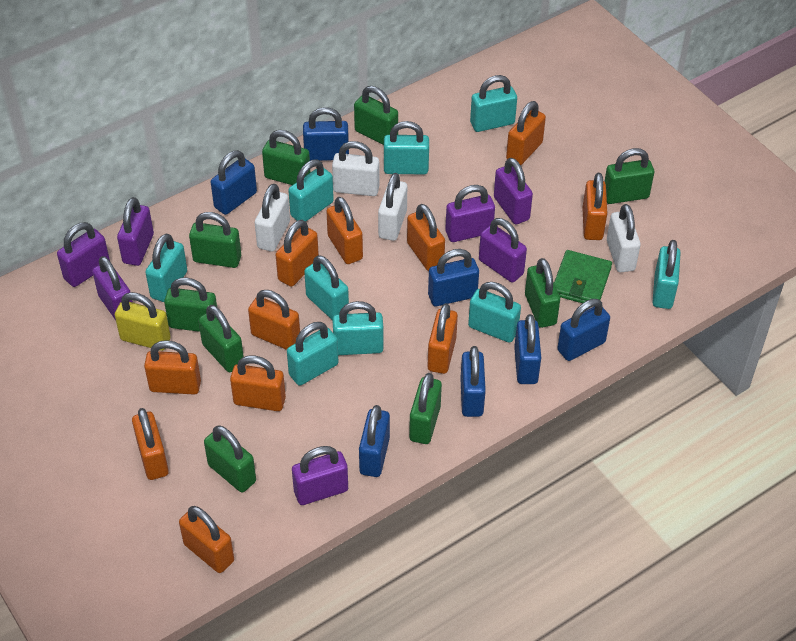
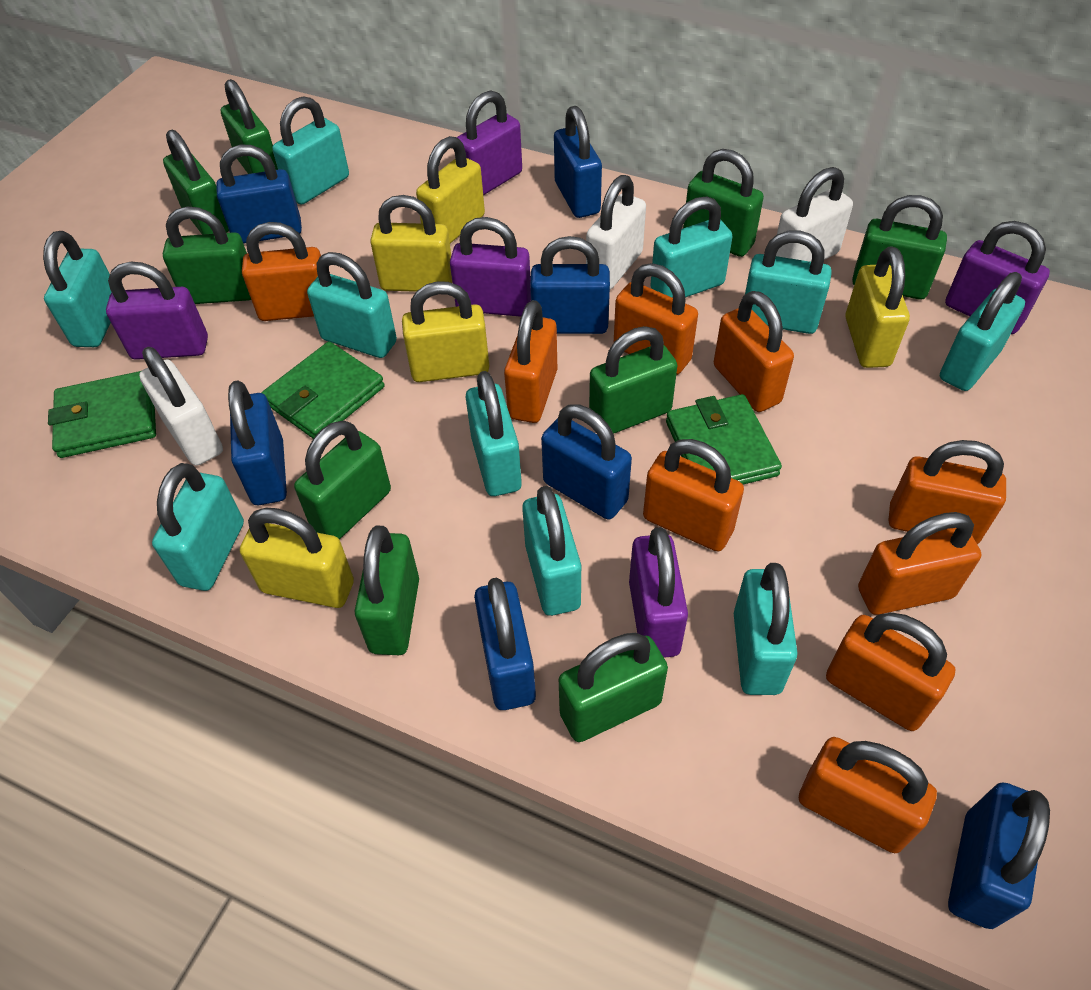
green wallet: 1 -> 3
orange padlock: 11 -> 9
purple padlock: 7 -> 5
turquoise padlock: 9 -> 10
white padlock: 4 -> 3
yellow padlock: 1 -> 5

